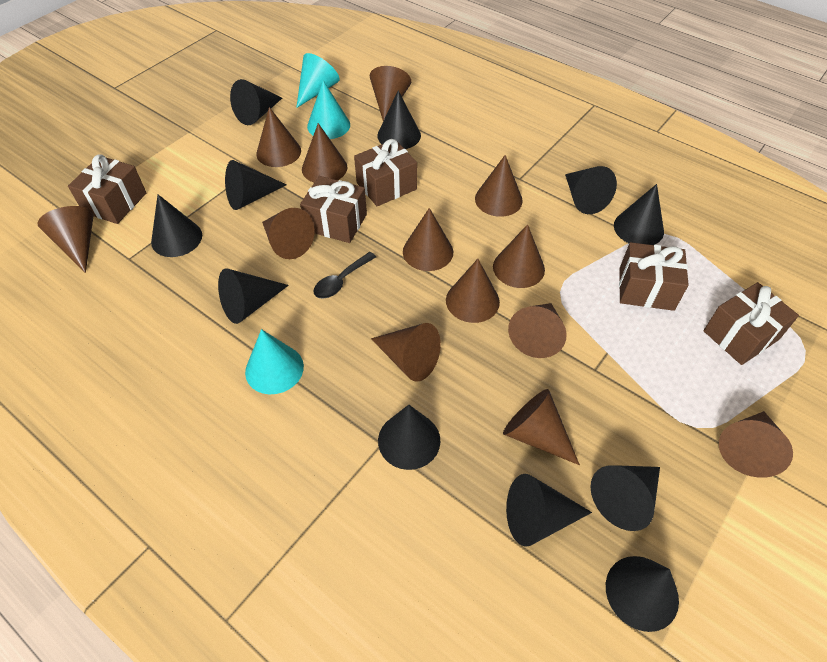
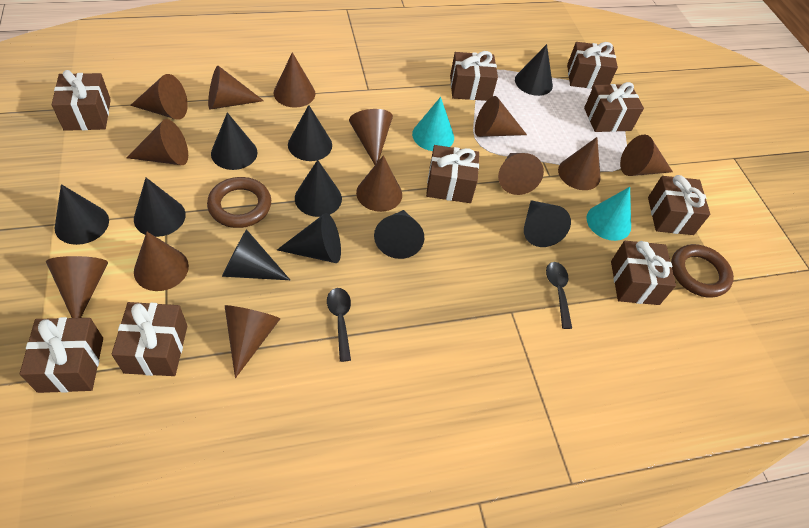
black cone: 11 -> 10
black spoon: 1 -> 2
brown gift: 5 -> 9
brown ring: 0 -> 2
turquoise cone: 3 -> 2

